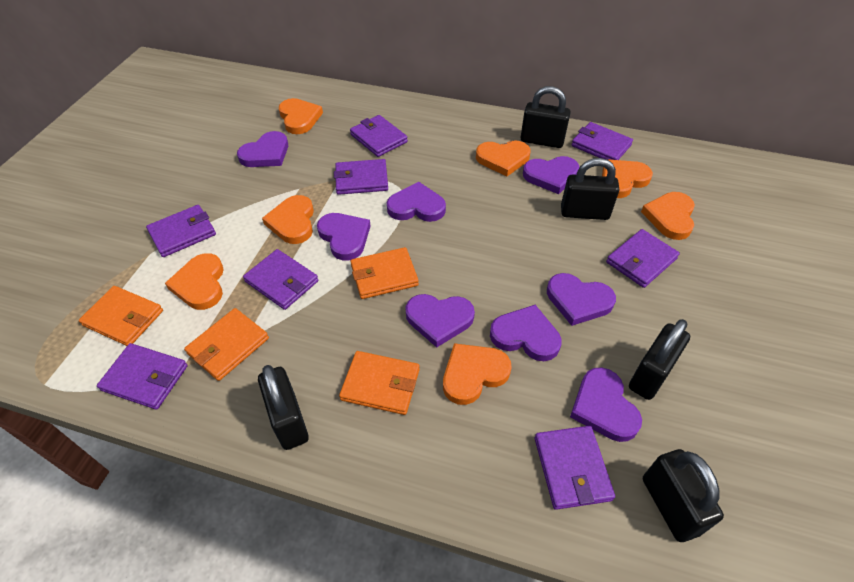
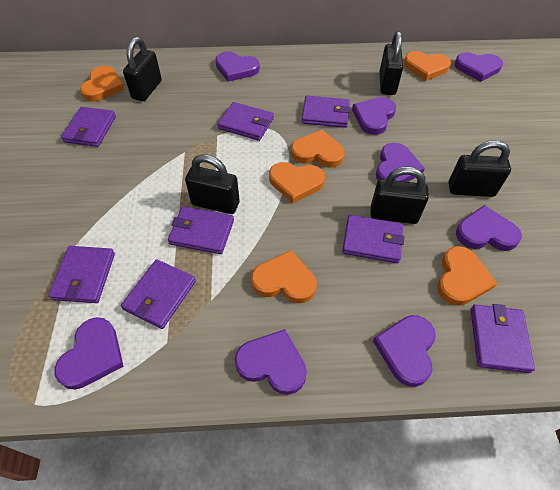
orange heart: 7 -> 6
orange wallet: 4 -> 0

